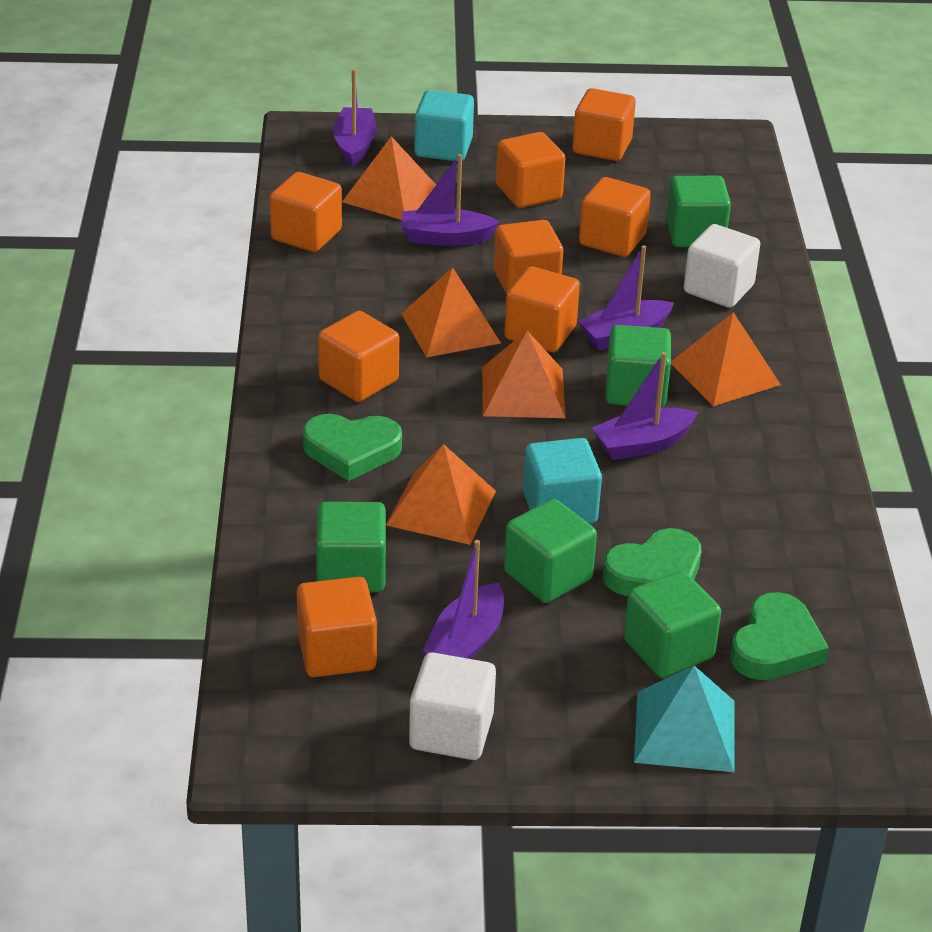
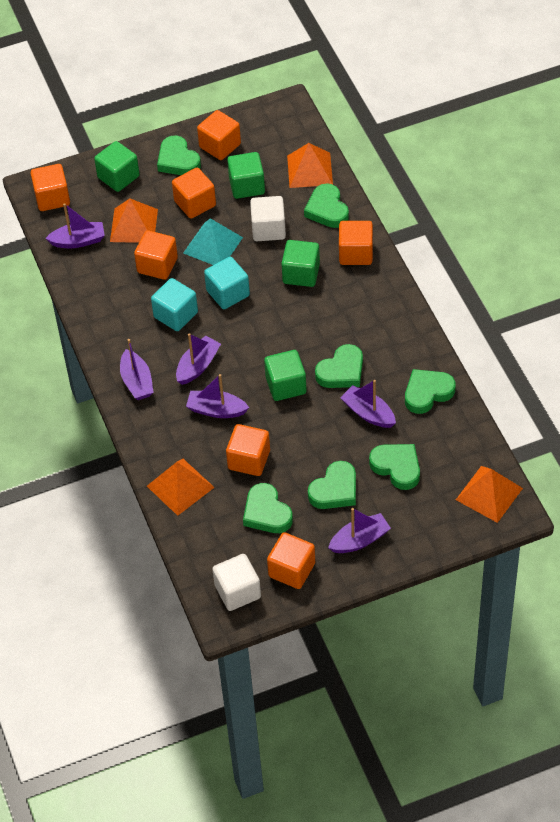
green cube: 5 -> 4
green heart: 3 -> 7
orange cube: 8 -> 7
orange pyramid: 5 -> 4
purple boat: 5 -> 6

